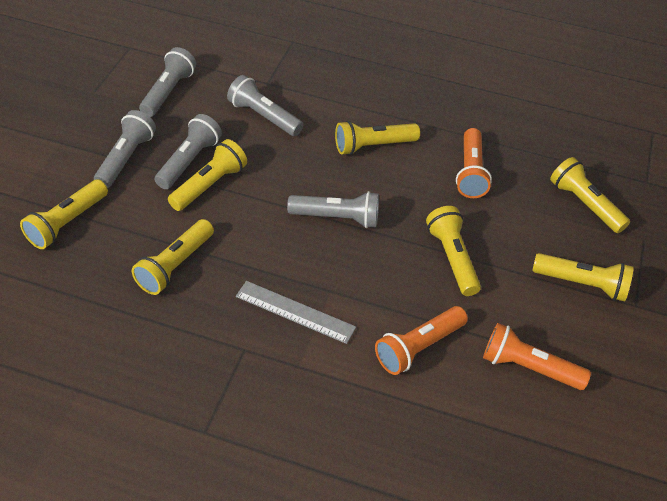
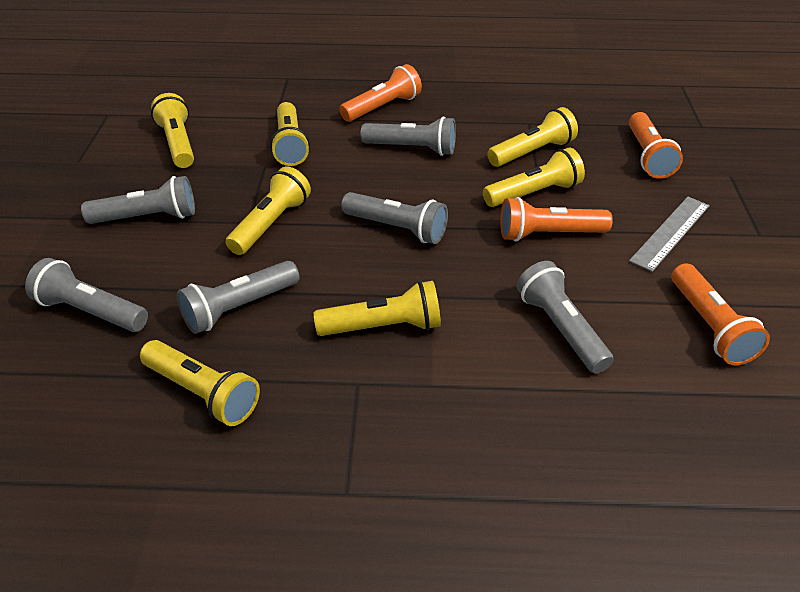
grey flashlight: 5 -> 6
orange flashlight: 3 -> 4

